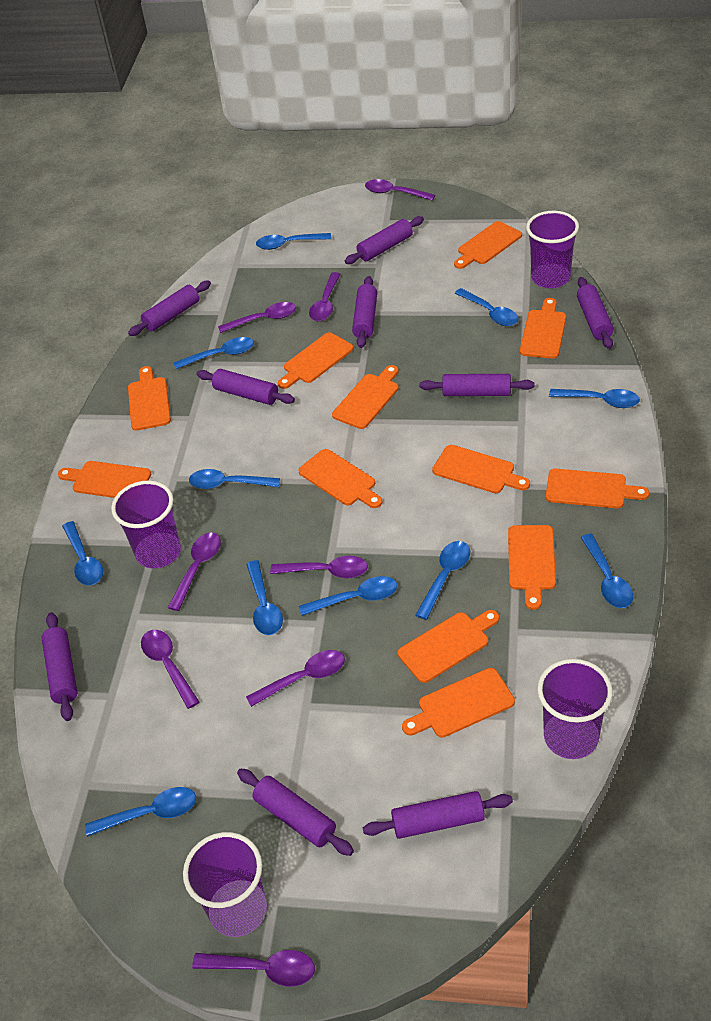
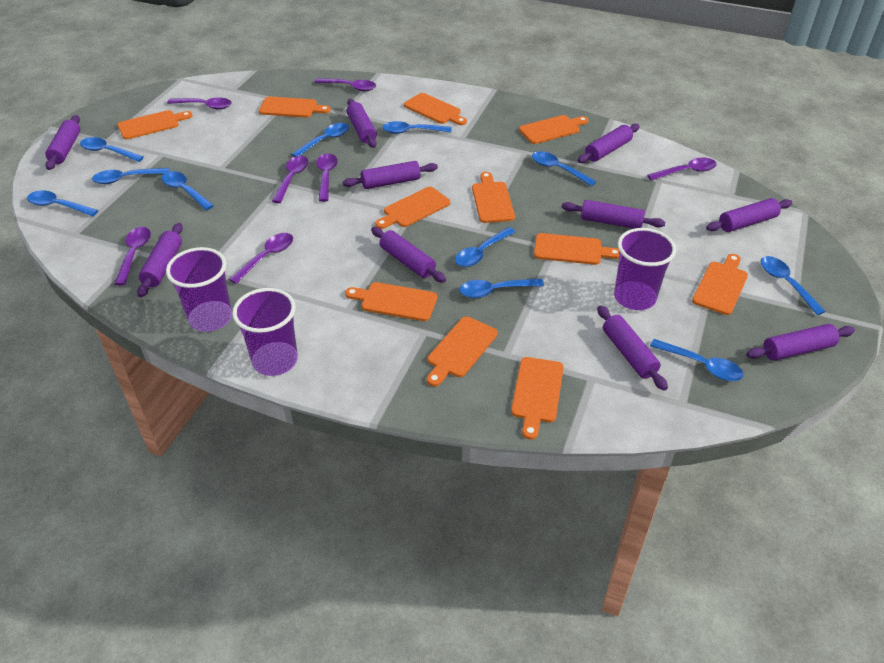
orange cutting board: 12 -> 11
purple cup: 4 -> 3
purple rolling pin: 9 -> 10
purple spoon: 8 -> 7

